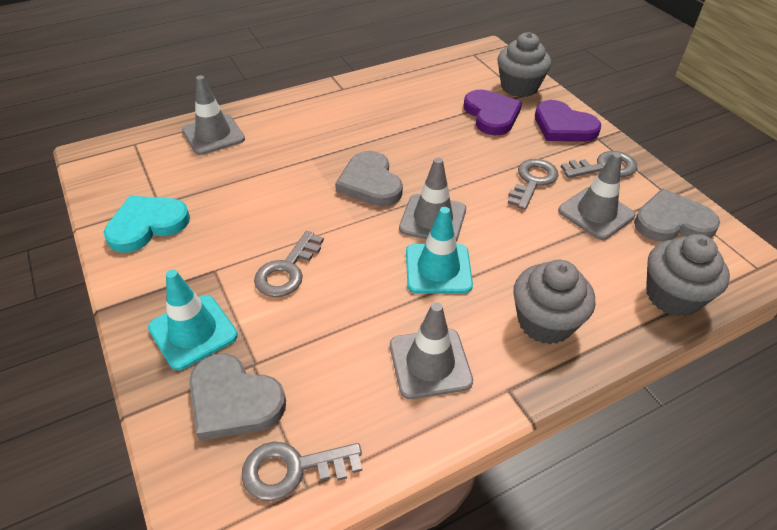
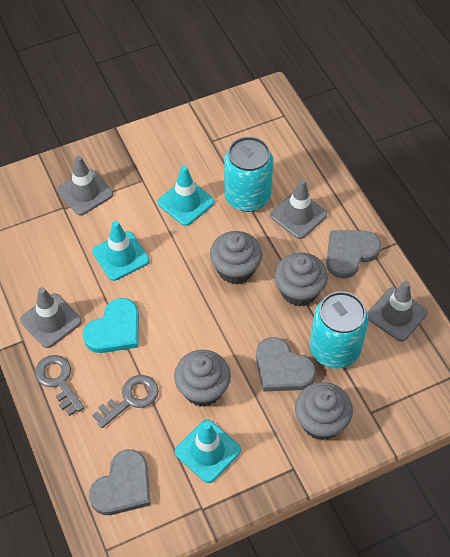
grey cupcake: 3 -> 4
grey key: 4 -> 2
purple heart: 2 -> 0
turquoise can: 0 -> 2
turquoise traffic cone: 2 -> 3

